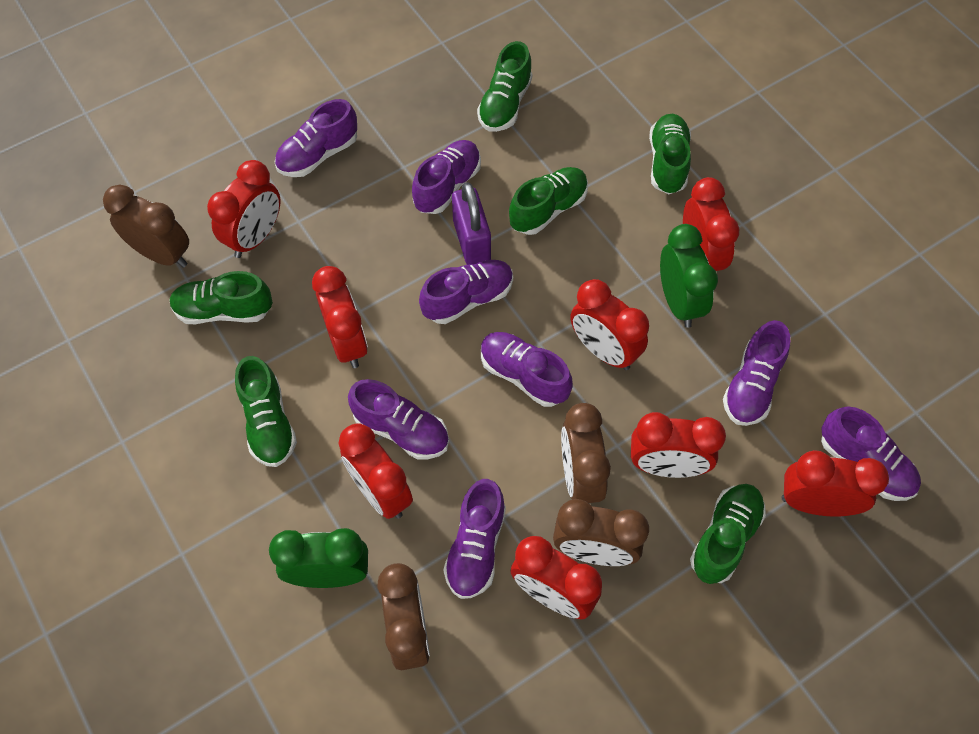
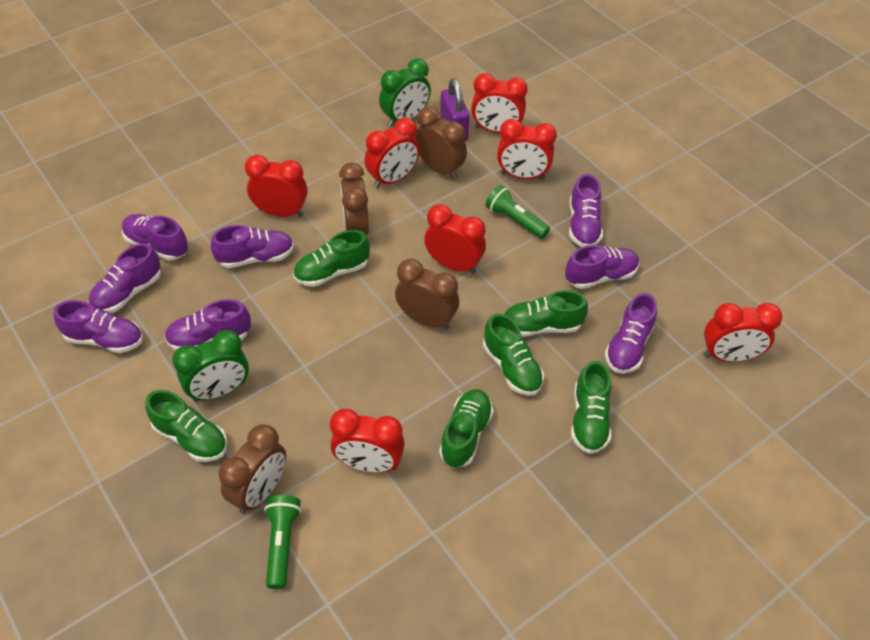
green flashlight: 0 -> 2
red clock: 8 -> 7

